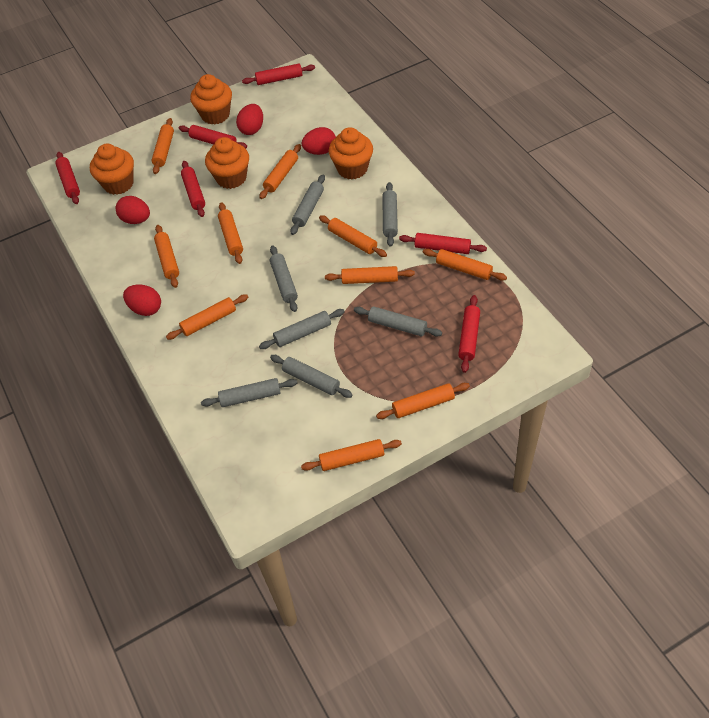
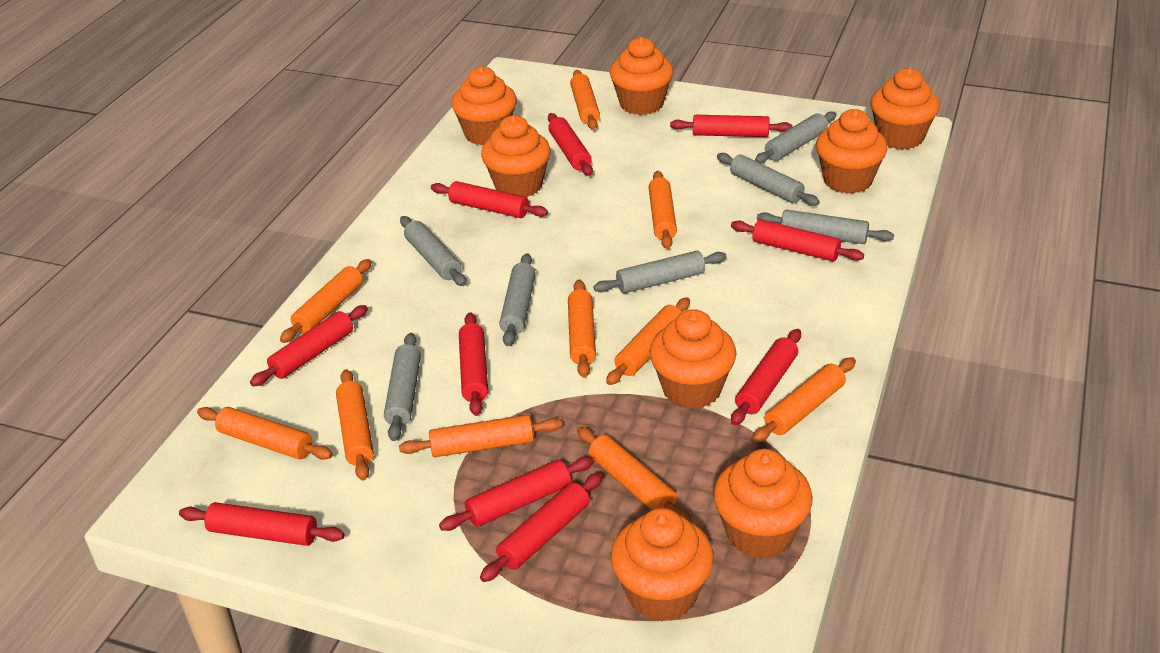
orange cupcake: 4 -> 8
red egg: 4 -> 0
red rolling pin: 6 -> 10

